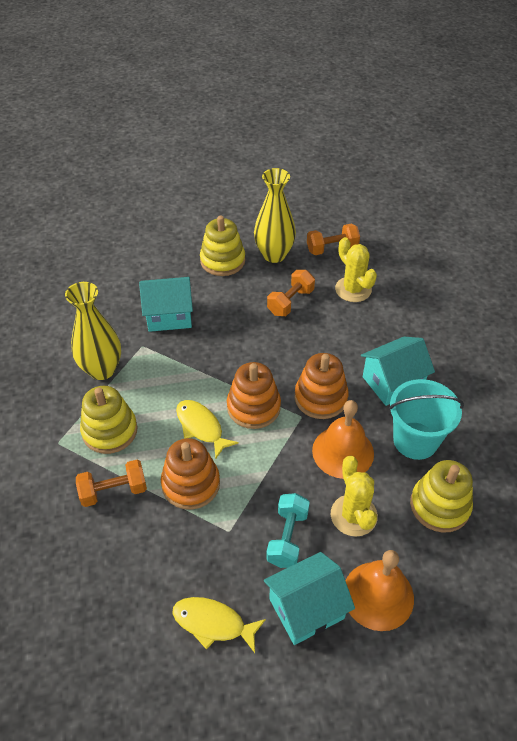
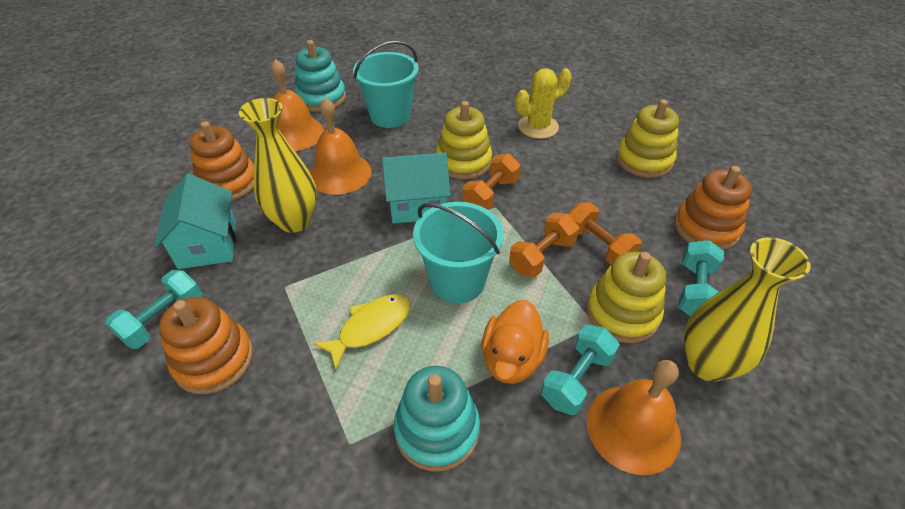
orange bell: 2 -> 3
orange duck: 0 -> 1
turquoise bucket: 1 -> 2
turquoise dumbbell: 1 -> 3
turquoise house: 3 -> 2
turquoise stacking toy: 0 -> 2
yellow cactus: 2 -> 1
yellow fish: 2 -> 1

